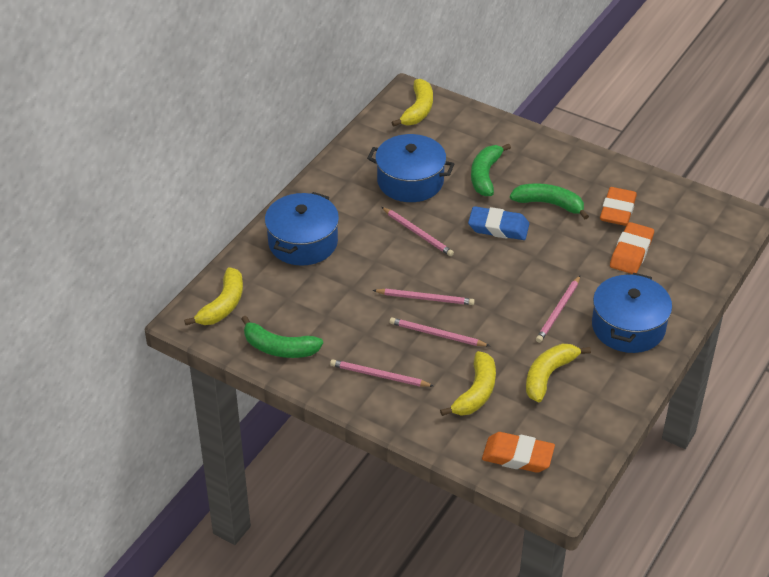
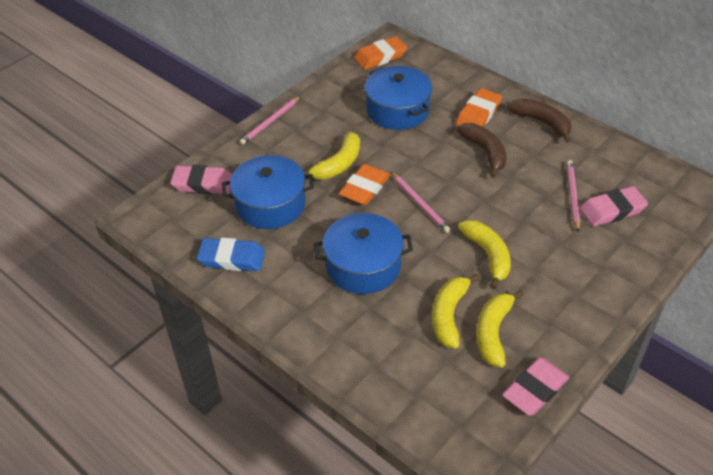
brown banana: 0 -> 2
green banana: 3 -> 0
pink eraser: 0 -> 3
pink pencil: 5 -> 3

